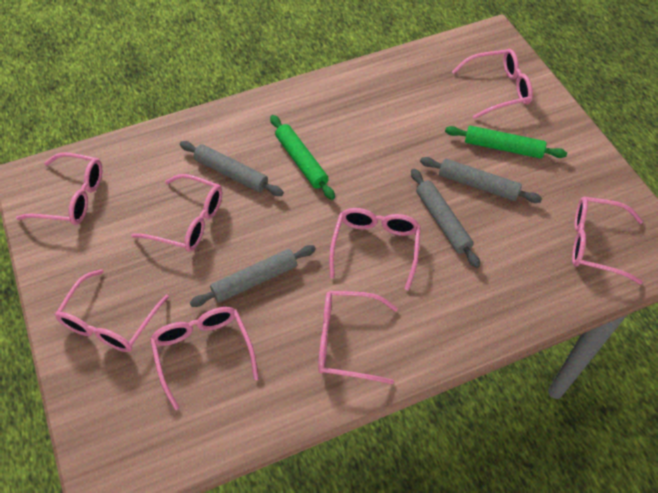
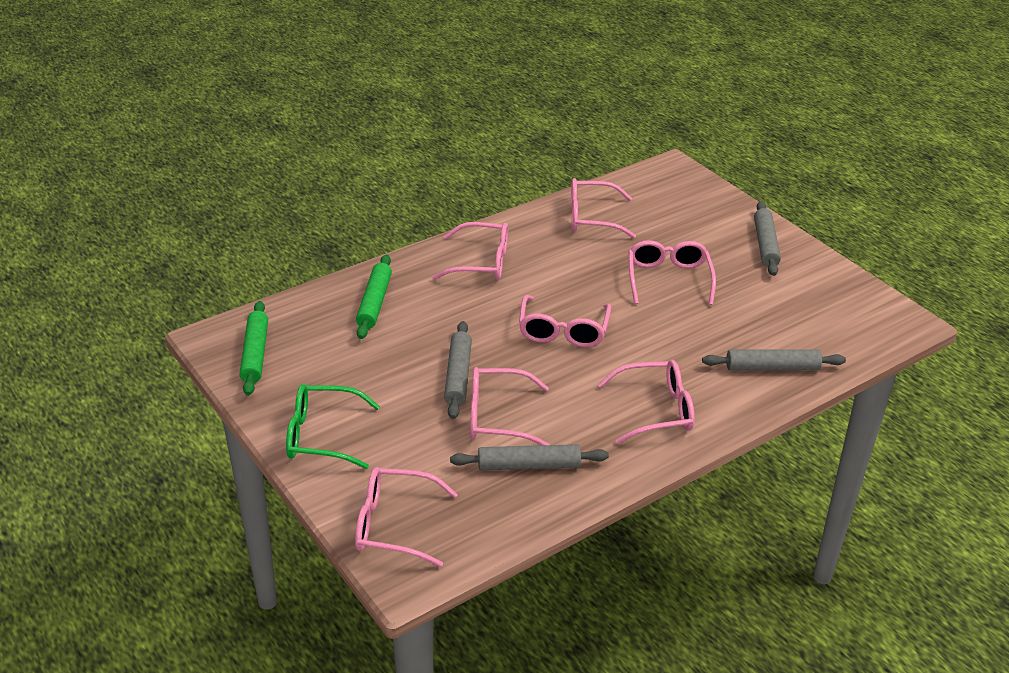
green glasses: 0 -> 1
pink glasses: 8 -> 7

